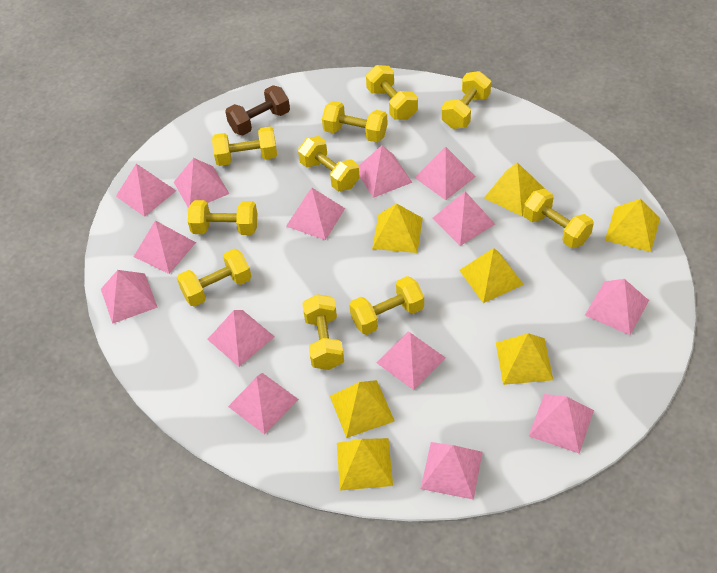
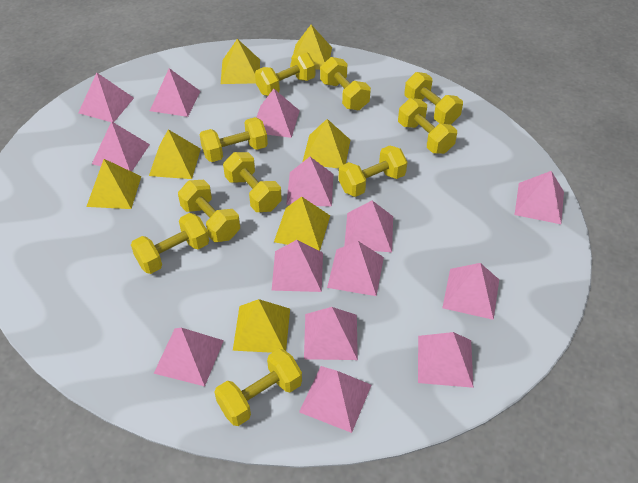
brown dumbbell: 1 -> 0

